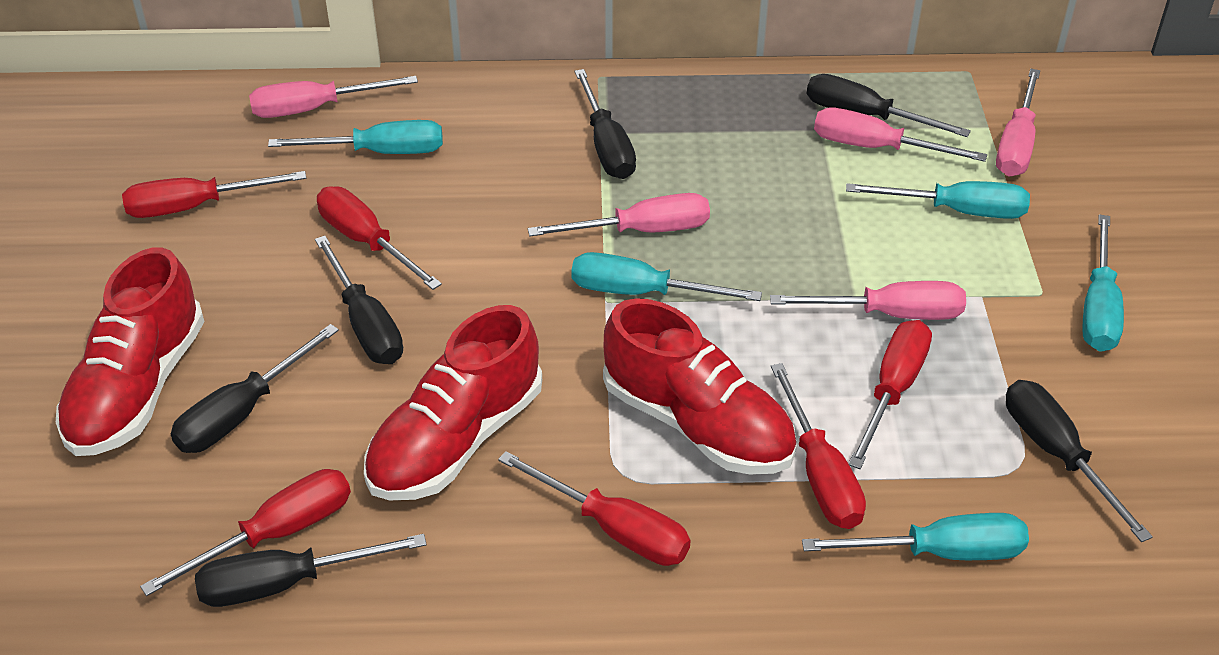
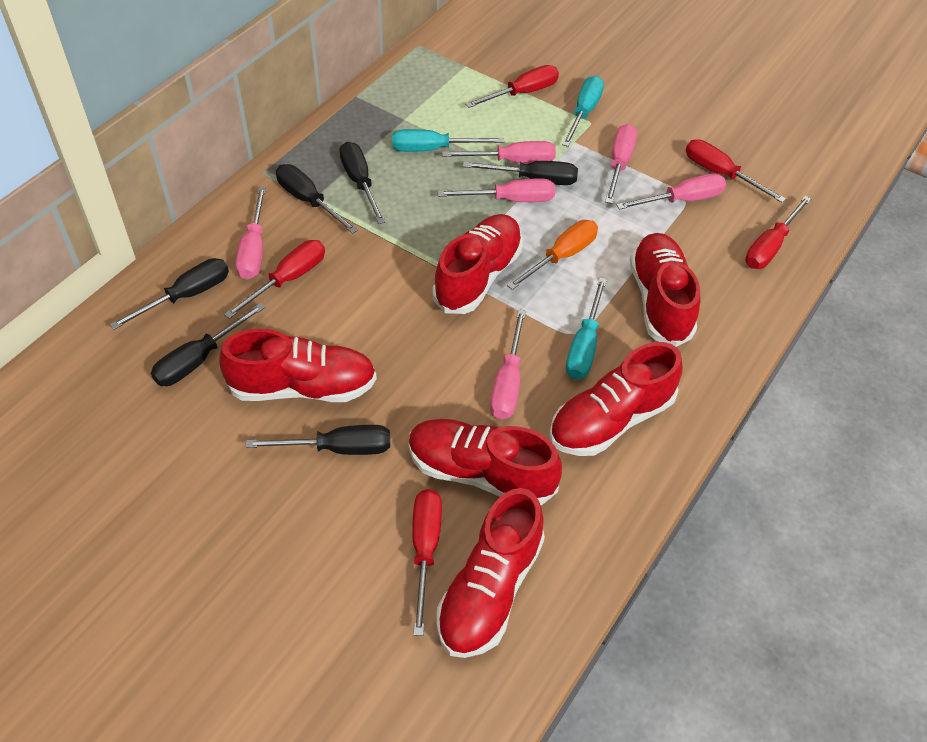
orange screwdriver: 0 -> 1
pink screwdriver: 5 -> 6
red screwdriver: 6 -> 5
red shoe: 3 -> 6
turquoise screwdriver: 5 -> 3

